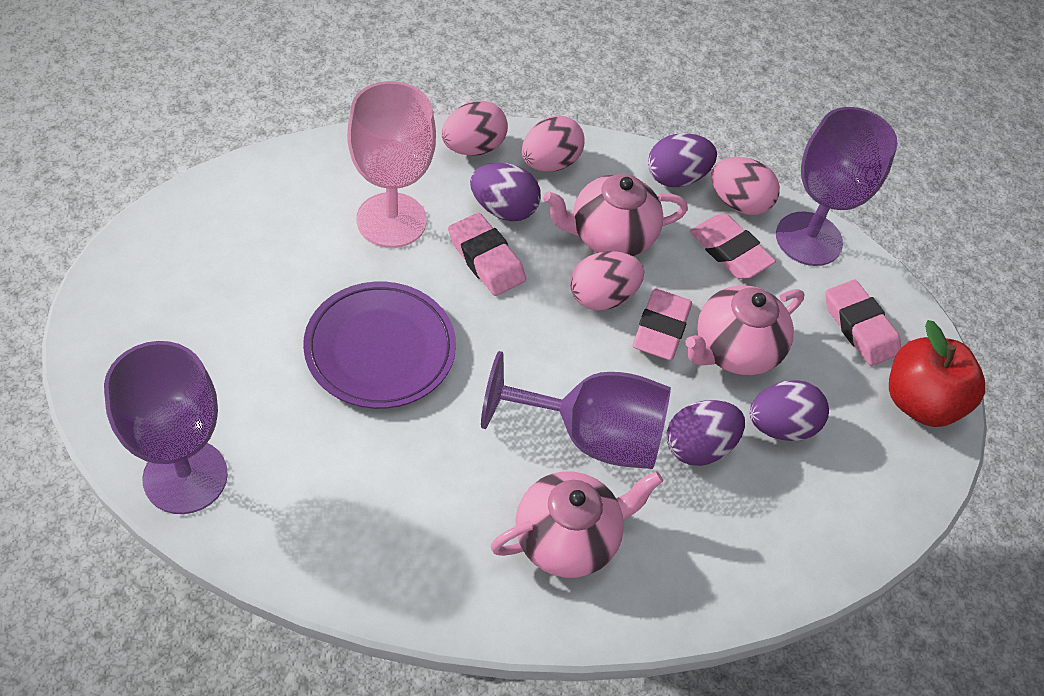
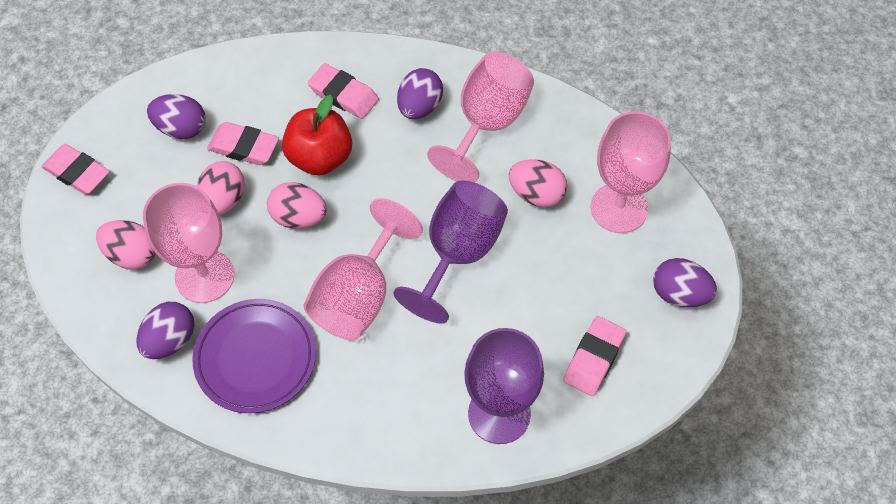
pink goblet: 1 -> 4
pink teapot: 3 -> 0
purple goblet: 3 -> 2

